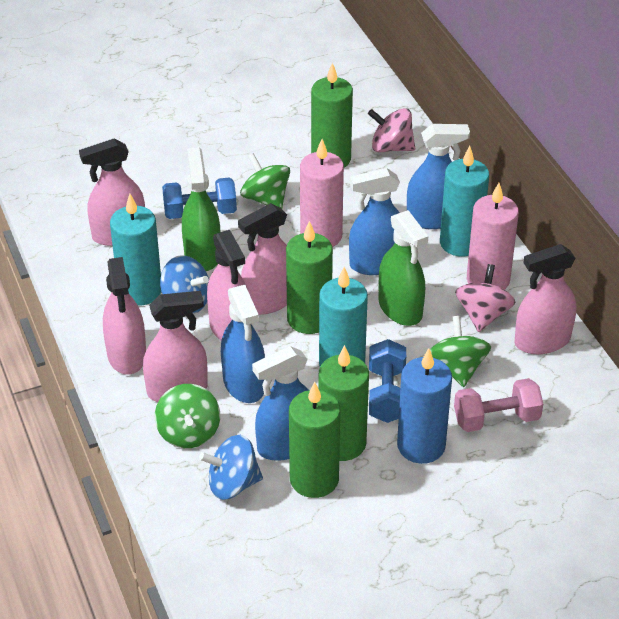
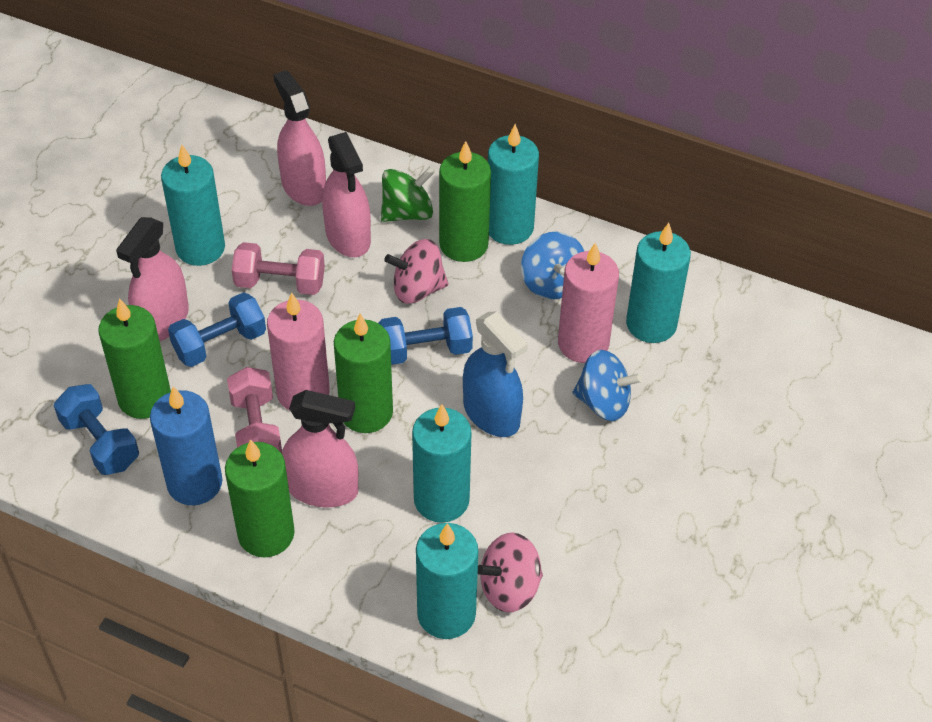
blue dumbbell: 2 -> 3
blue spray bottle: 4 -> 1
green spinning top: 3 -> 1
green spray bottle: 2 -> 0
pink dumbbell: 1 -> 2
pink spray bottle: 6 -> 4
turquoise candle: 3 -> 5

